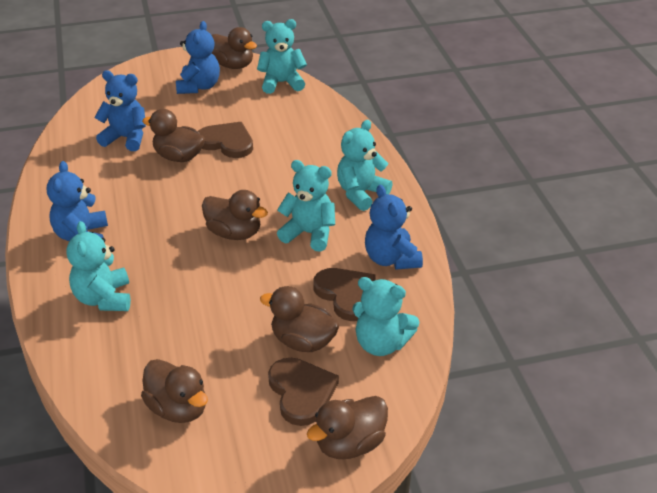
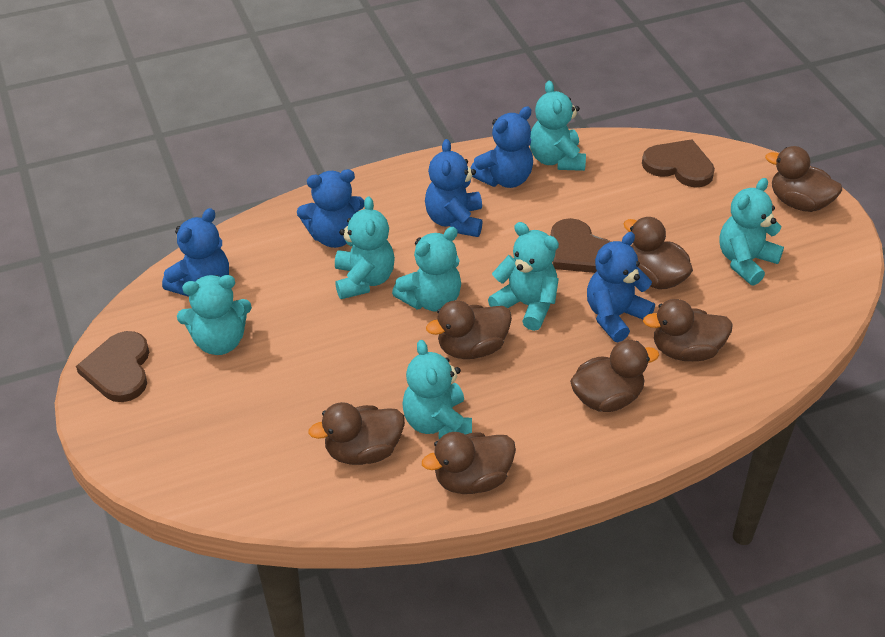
blue teddy bear: 4 -> 5
brown duck: 6 -> 7
turquoise teddy bear: 5 -> 7

